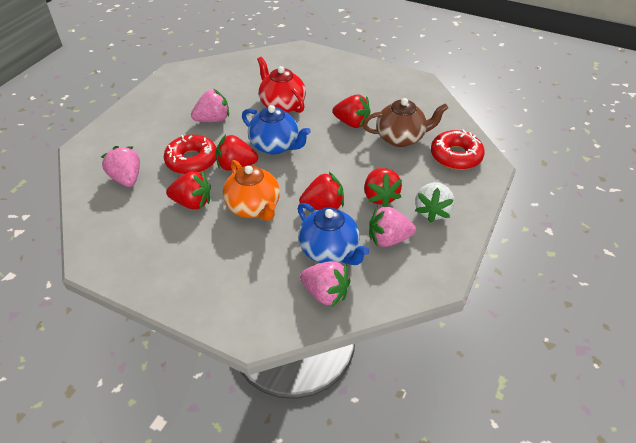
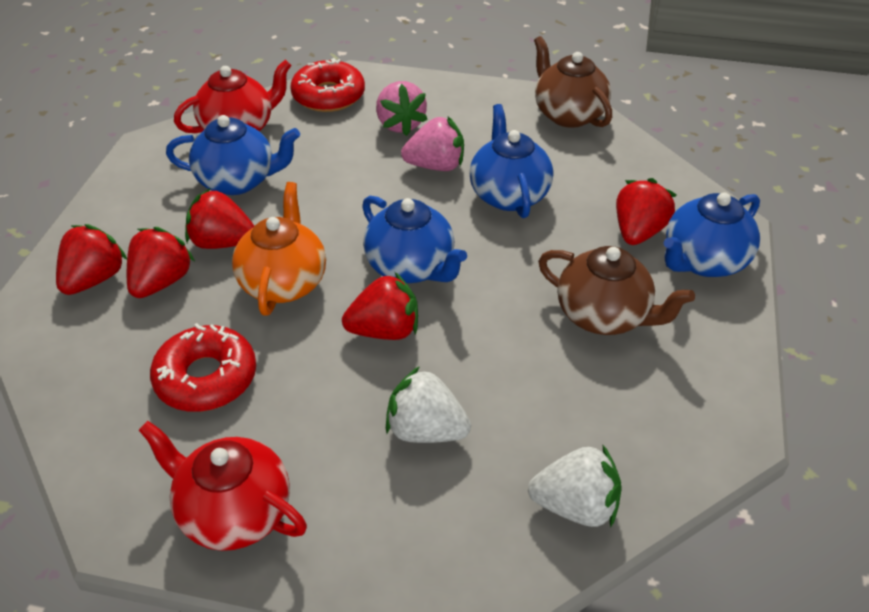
blue teapot: 2 -> 4
brown teapot: 1 -> 2
pink strawberry: 4 -> 2
red teapot: 1 -> 2
white strawberry: 1 -> 2

